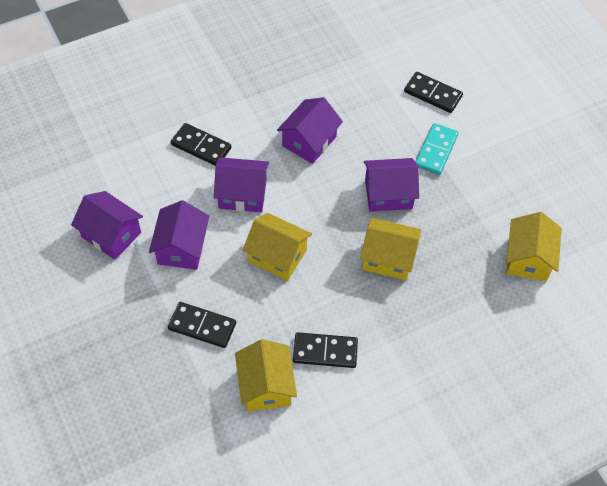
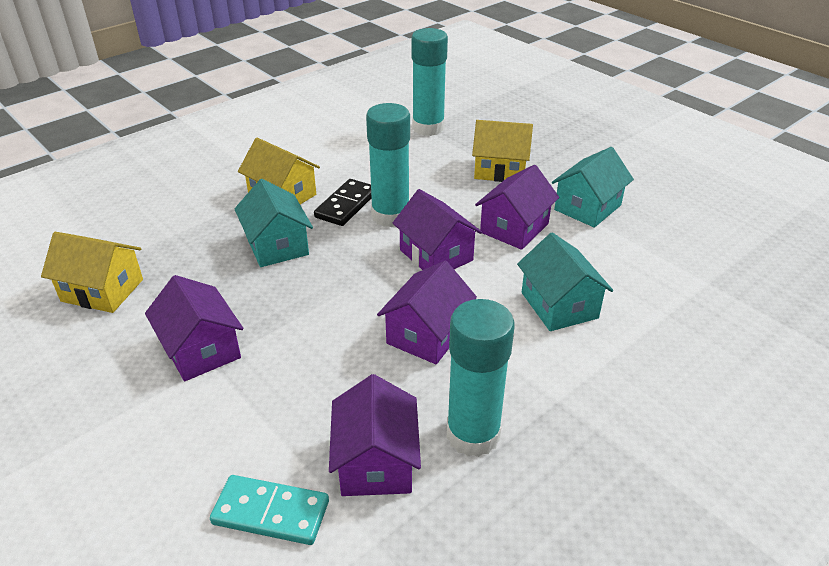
black domino: 4 -> 1
turquoise glue stick: 0 -> 3
turquoise house: 0 -> 3
yellow house: 4 -> 3

